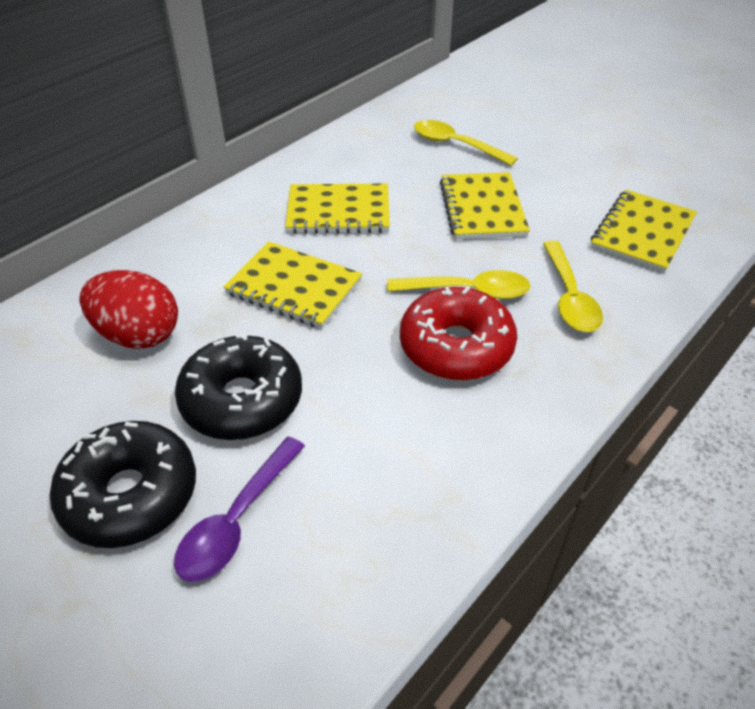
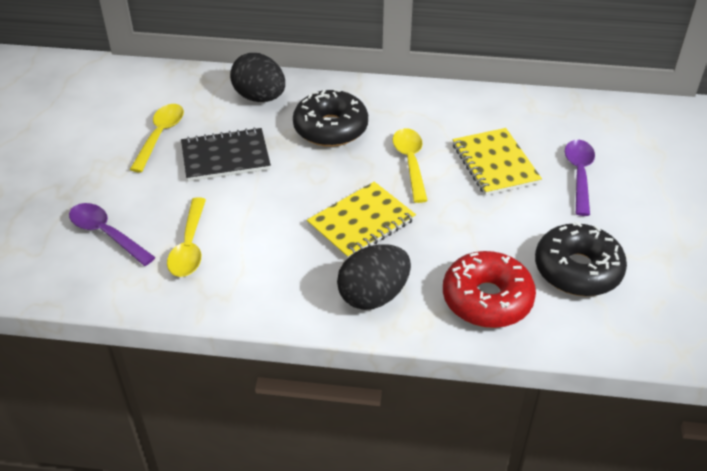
black egg: 0 -> 2
black notebook: 0 -> 1
purple spoon: 1 -> 2
red egg: 1 -> 0
yellow notebook: 4 -> 2

